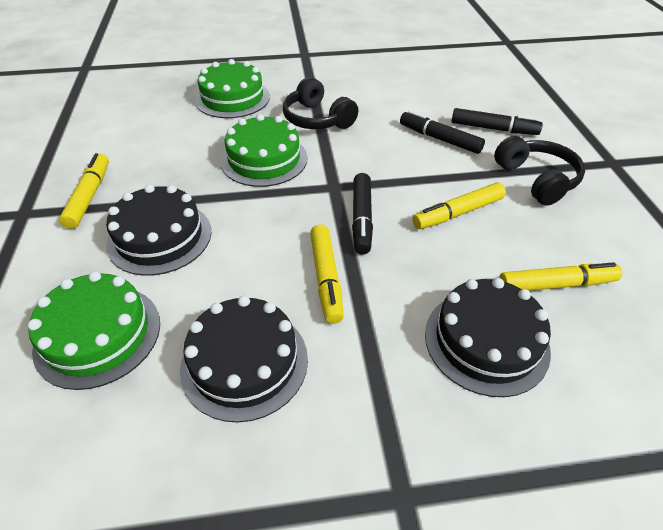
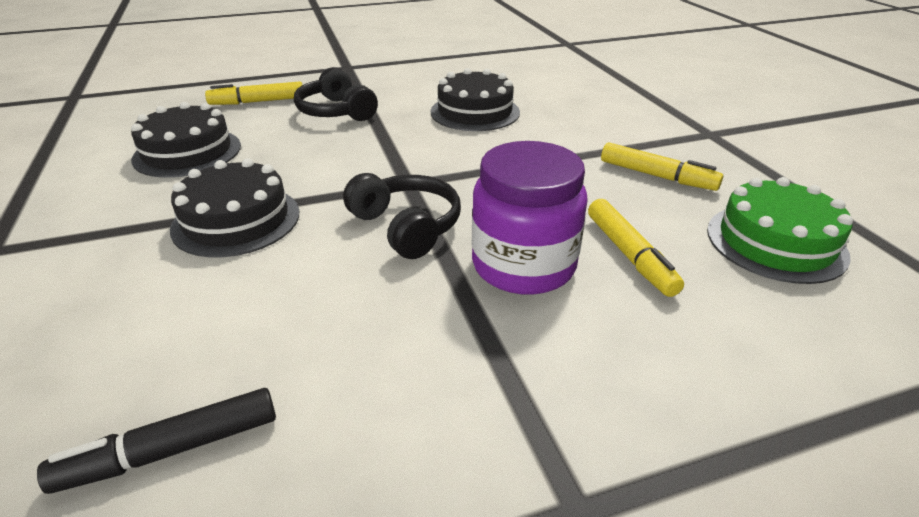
black marker: 3 -> 1
green cake: 3 -> 1
purple jar: 0 -> 1
yellow marker: 4 -> 3

